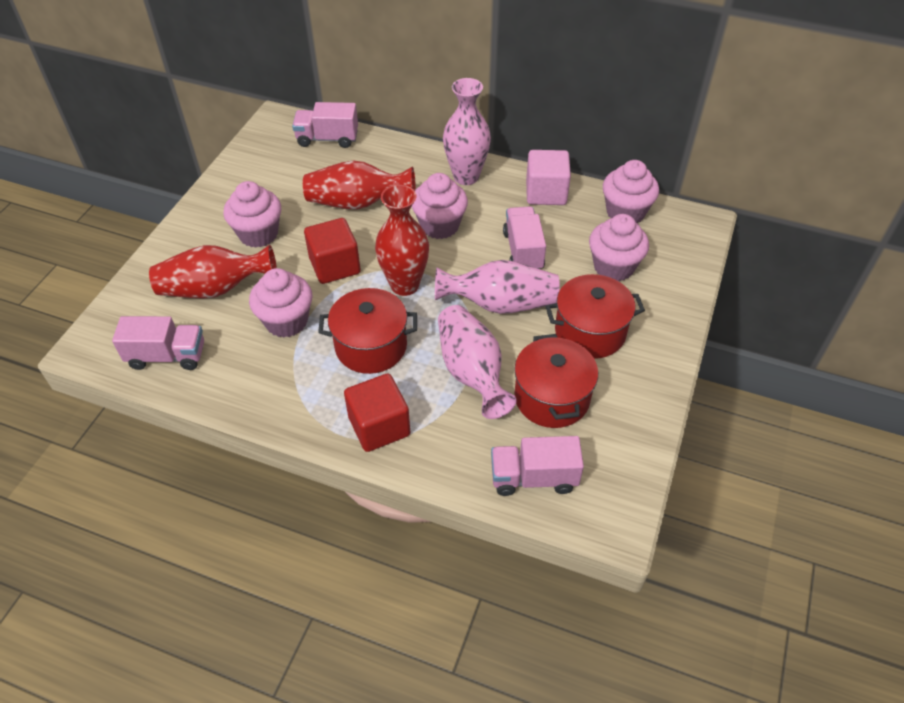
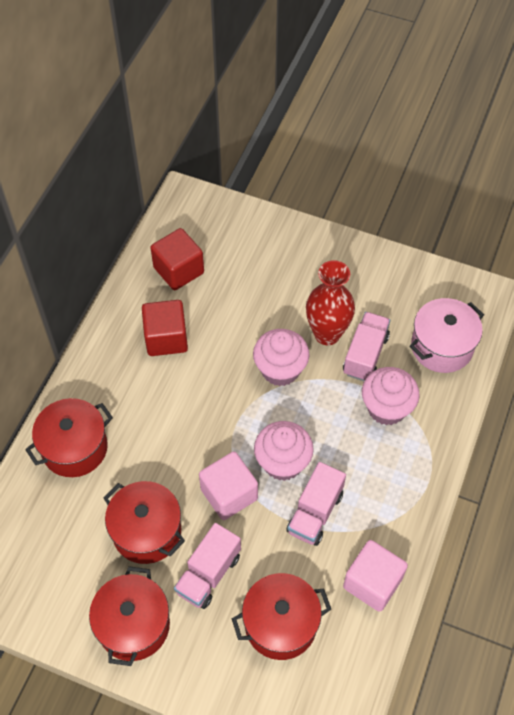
pink cube: 1 -> 2
pink cupcake: 5 -> 3
pink pot: 0 -> 1
pink truck: 4 -> 3
pink vase: 3 -> 0
red pot: 3 -> 4
red vase: 3 -> 1

